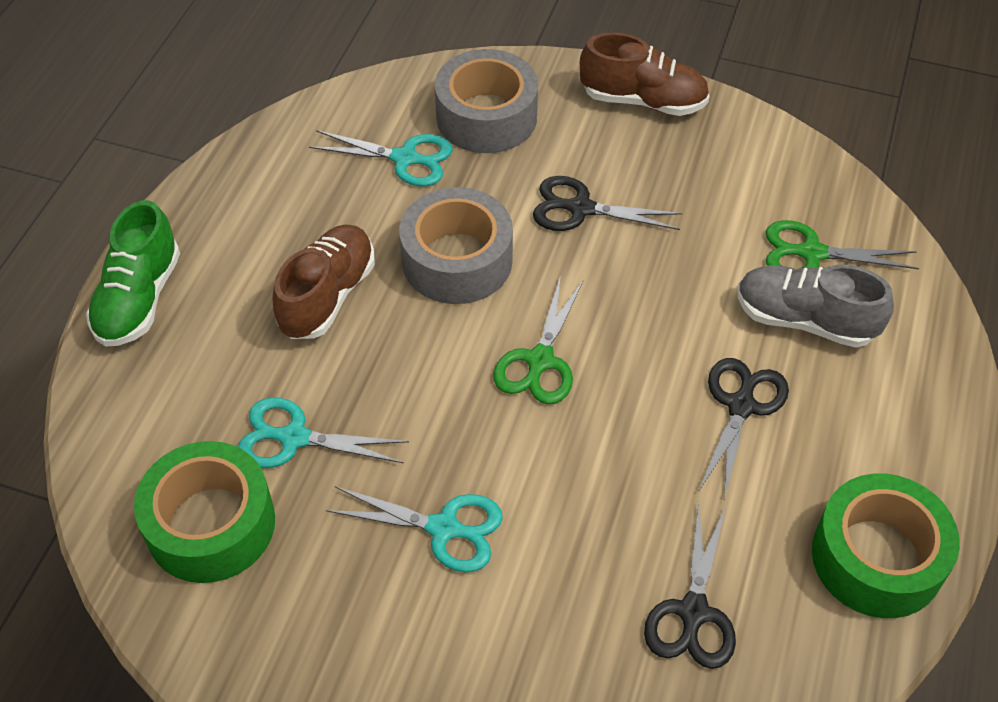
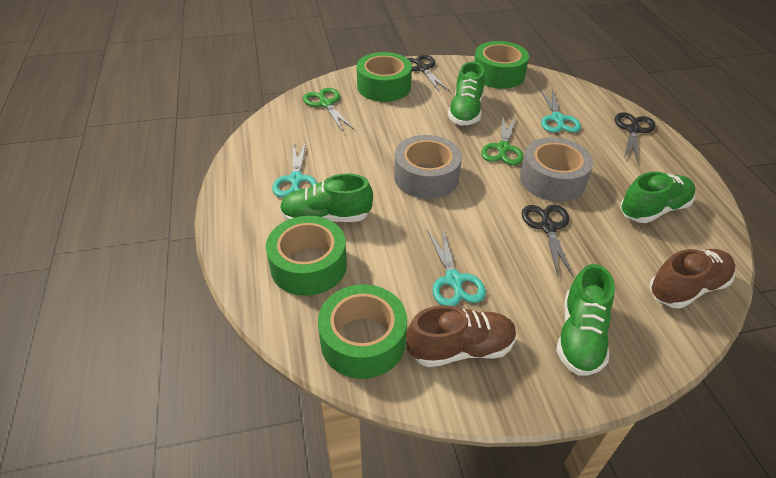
green shoe: 1 -> 4
green tape: 2 -> 4
grey shoe: 1 -> 0

